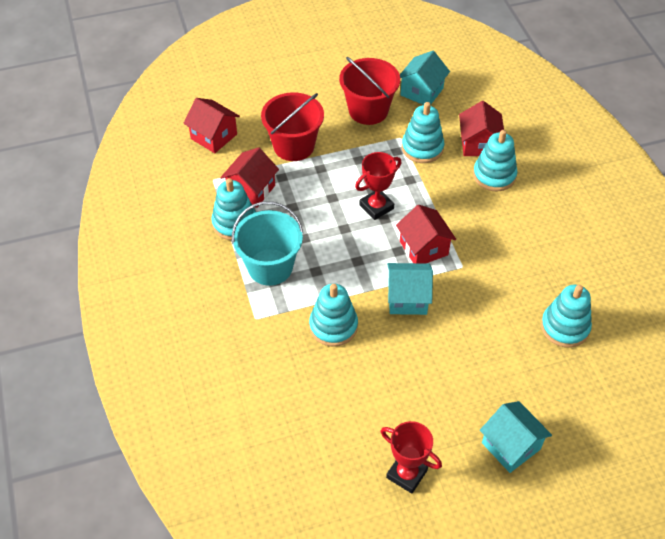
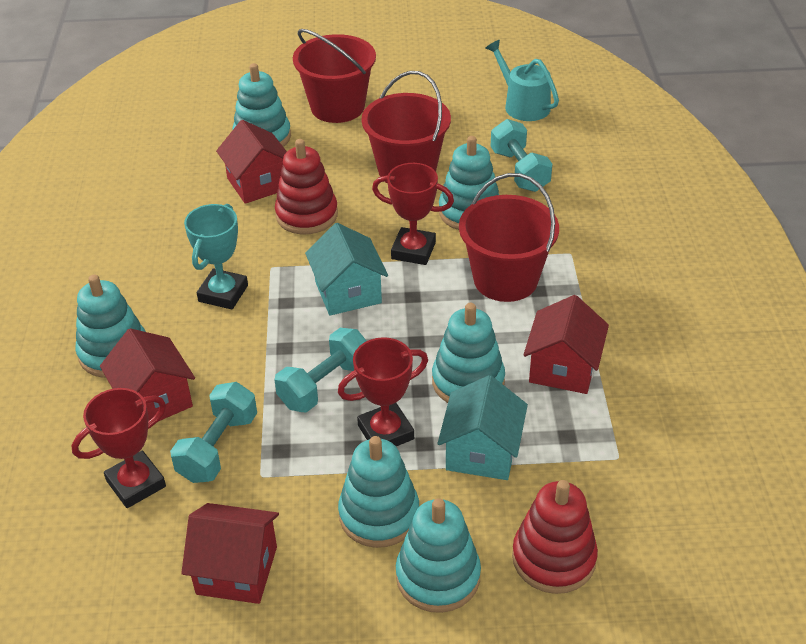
red bucket: 2 -> 3
red stacking toy: 0 -> 2
red trophy: 2 -> 3
turquoise bucket: 1 -> 0
turquoise dumbbell: 0 -> 3
turquoise house: 3 -> 2
turquoise stacking toy: 5 -> 6
turquoise trophy: 0 -> 1
turquoise watering can: 0 -> 1

